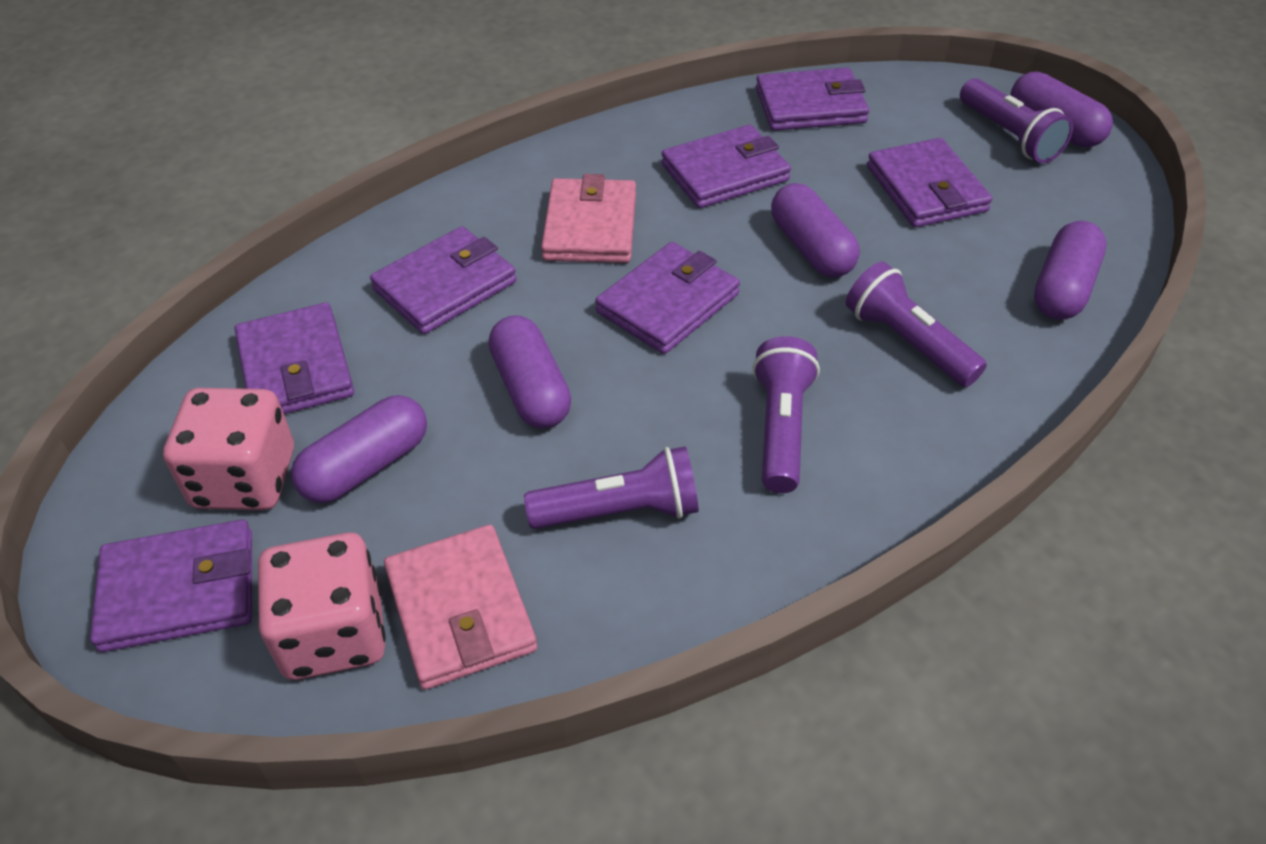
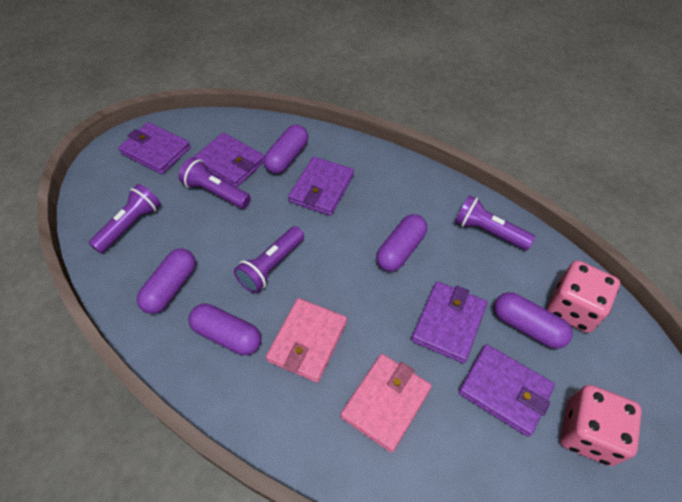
purple wallet: 7 -> 5

